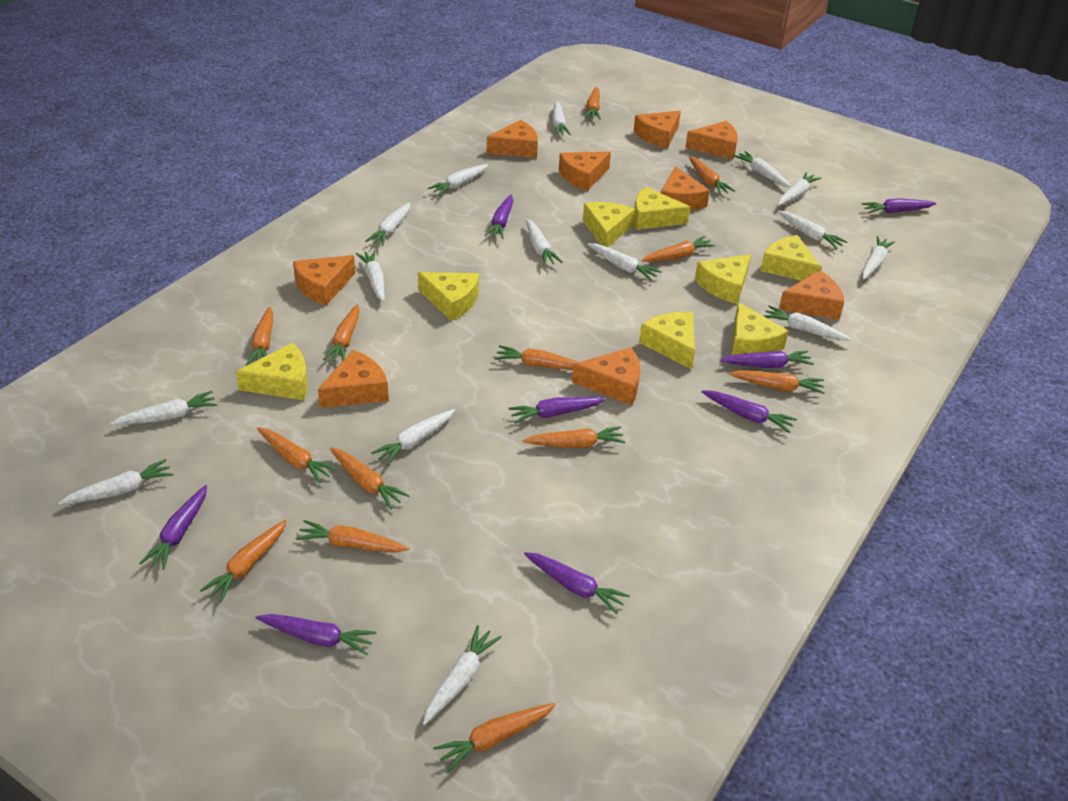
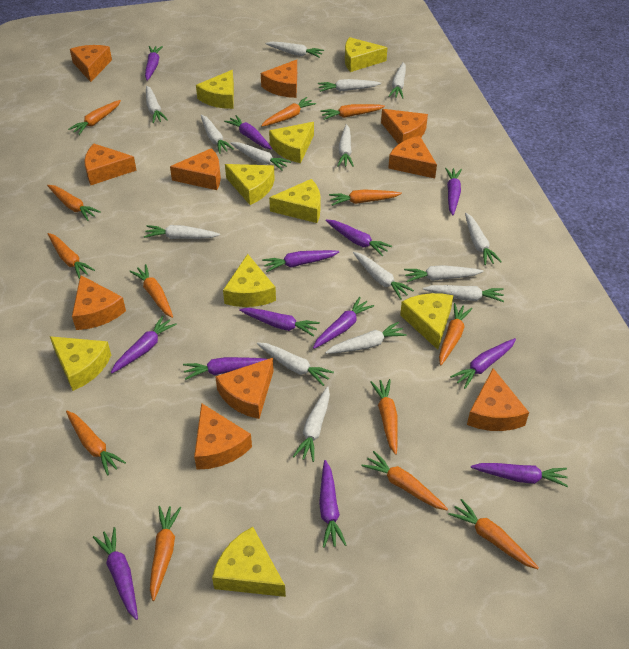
orange cheese: 9 -> 10
purple carrot: 8 -> 13
yellow cheese: 8 -> 9

